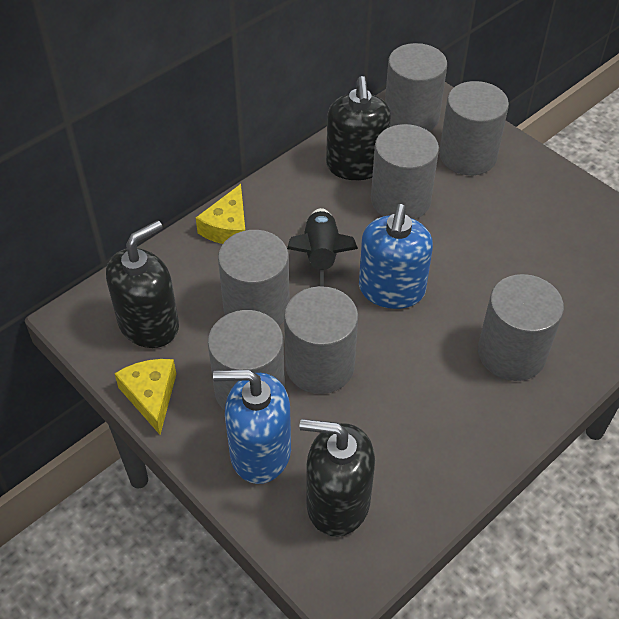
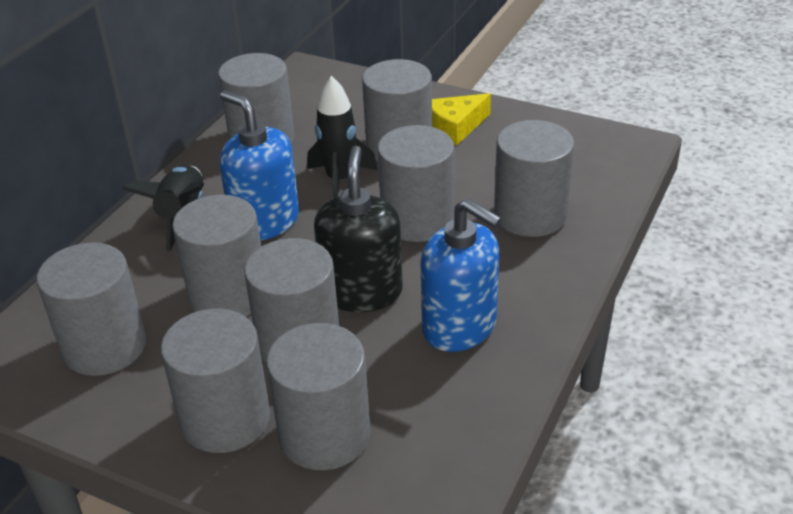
black rocket: 1 -> 2
black soap dispenser: 3 -> 1
grey cylinder: 7 -> 9
yellow cheese: 2 -> 1

